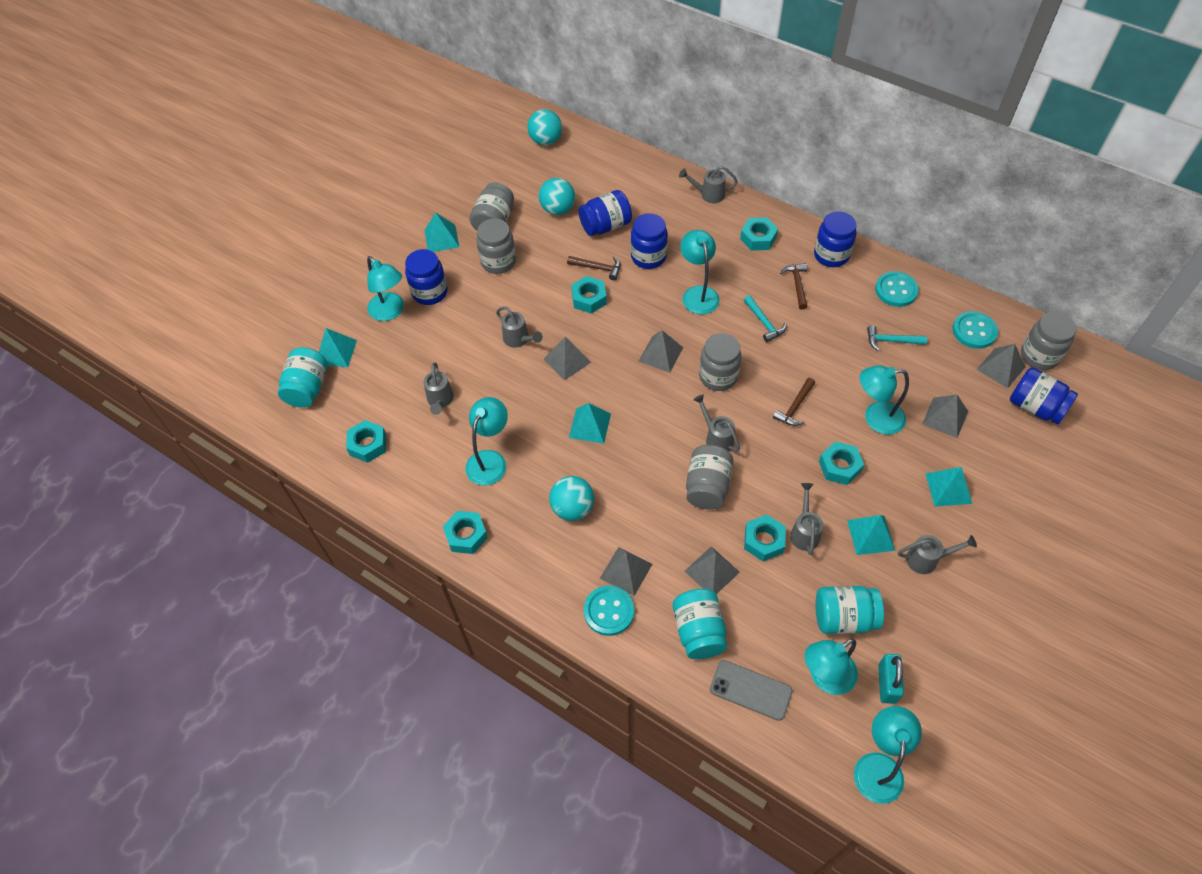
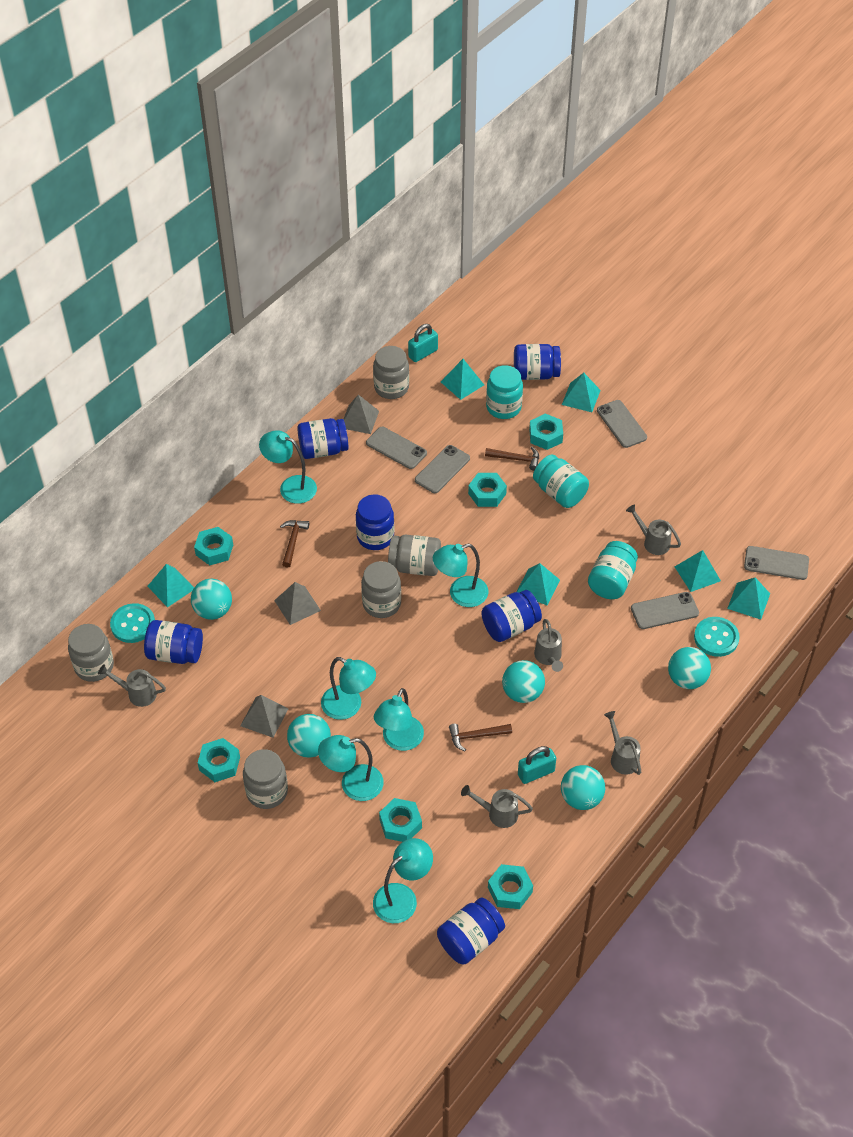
blue jar: 5 -> 6
grey phone: 1 -> 5
grey pyramid: 6 -> 3
grey watering can: 6 -> 5
turquoise ball: 3 -> 5
turquoise button: 3 -> 2
turquoise hammer: 2 -> 0
turquoise padlock: 1 -> 2
turquoise pyramid: 5 -> 6

